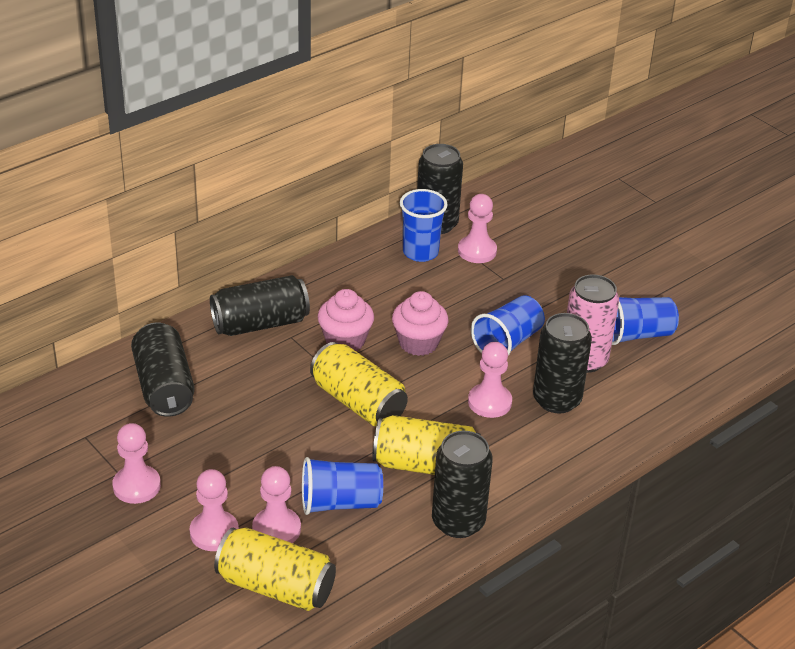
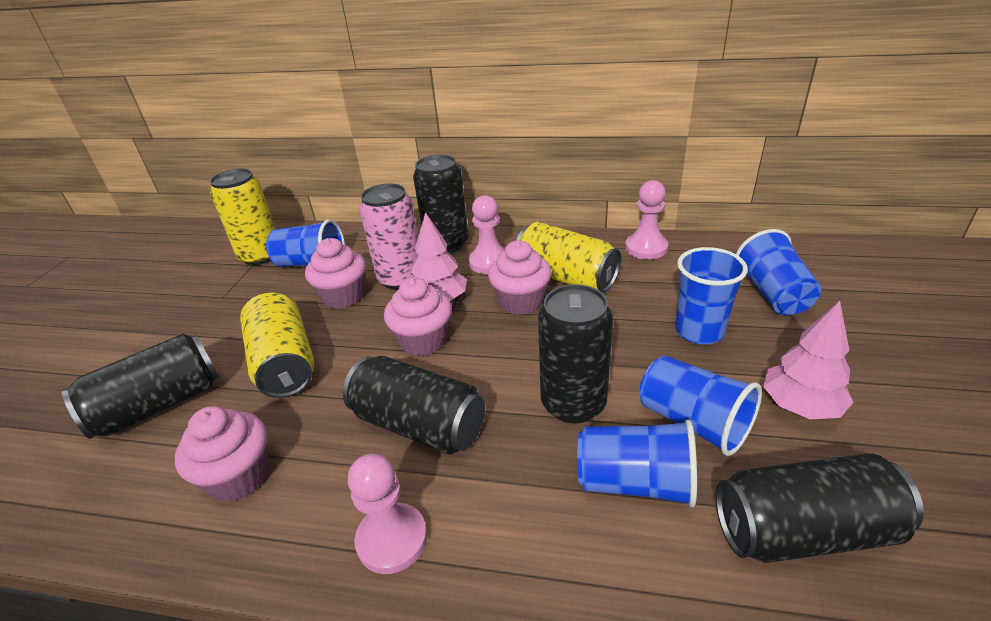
blue cup: 4 -> 5
pink cupcake: 2 -> 4
pink pawn: 5 -> 3
pink tree: 0 -> 2

